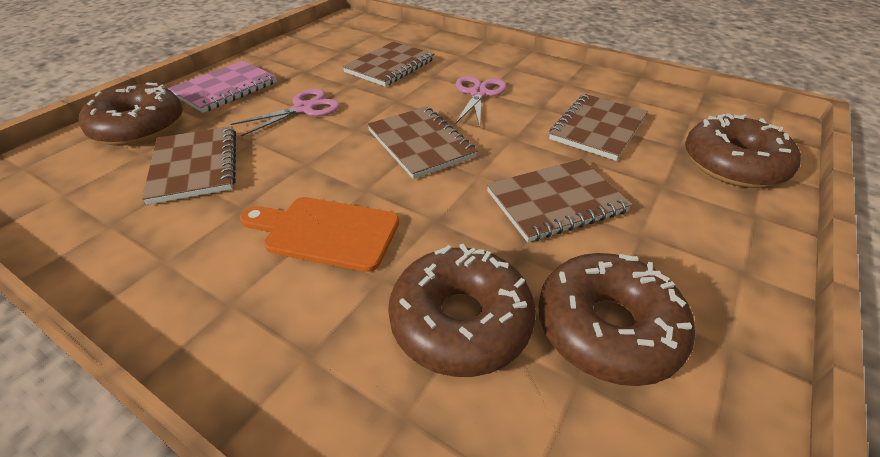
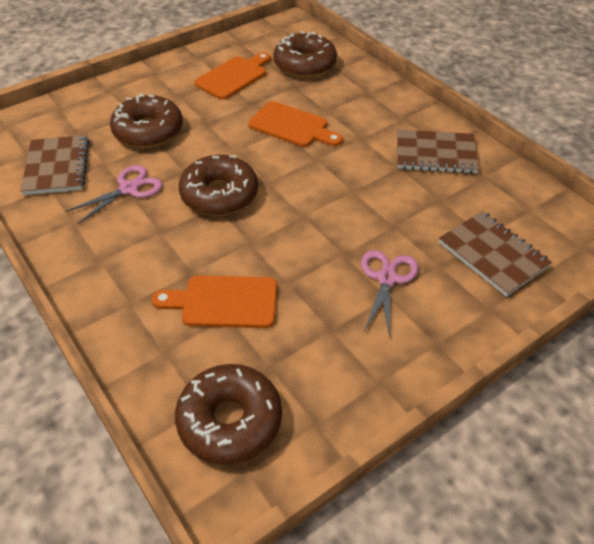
brown notebook: 5 -> 3
orange cutting board: 1 -> 3
pink notebook: 1 -> 0

